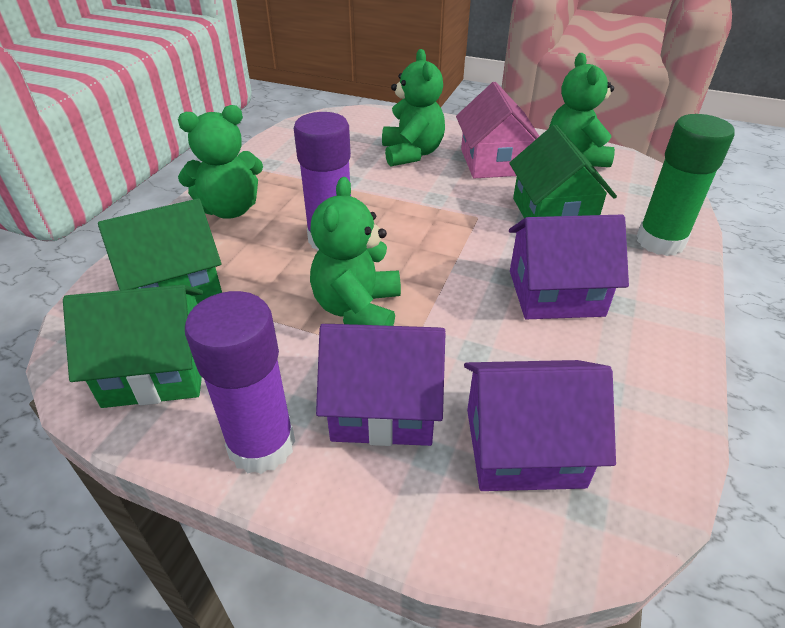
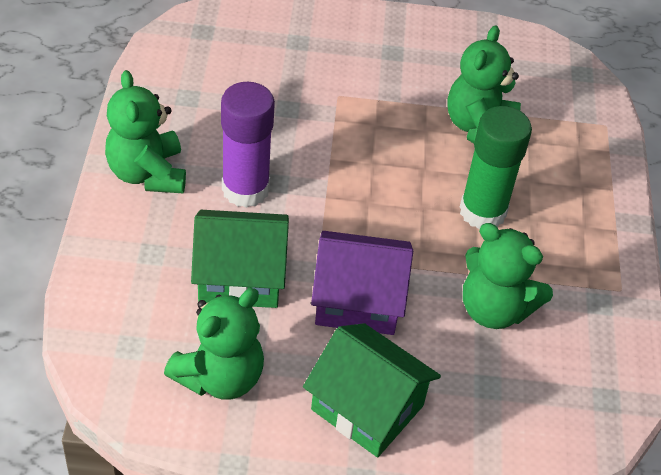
green house: 3 -> 2
pink house: 1 -> 0
purple glue stick: 2 -> 1
purple house: 3 -> 1

